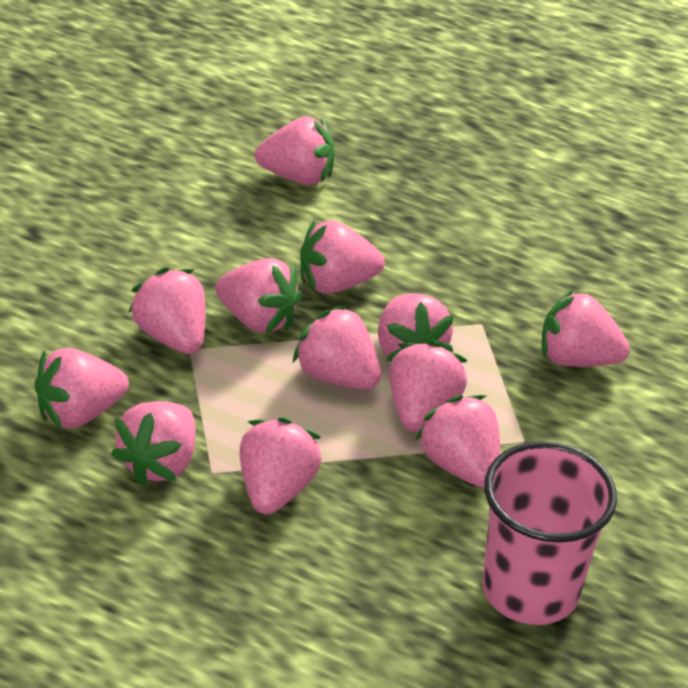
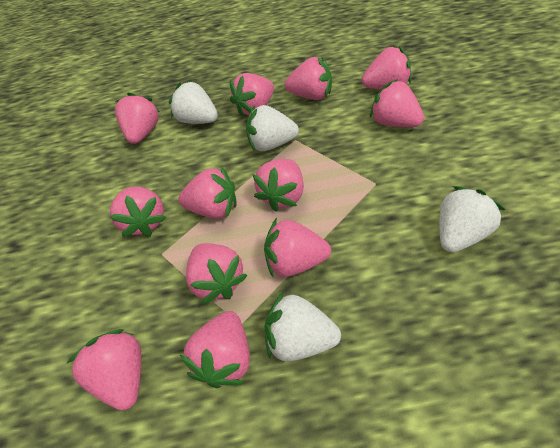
pink cup: 1 -> 0
white strawberry: 0 -> 4

